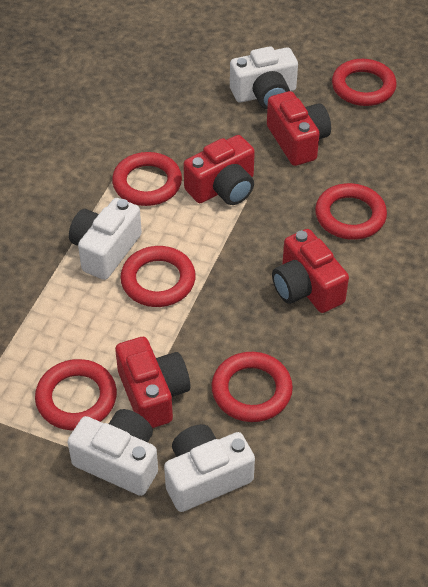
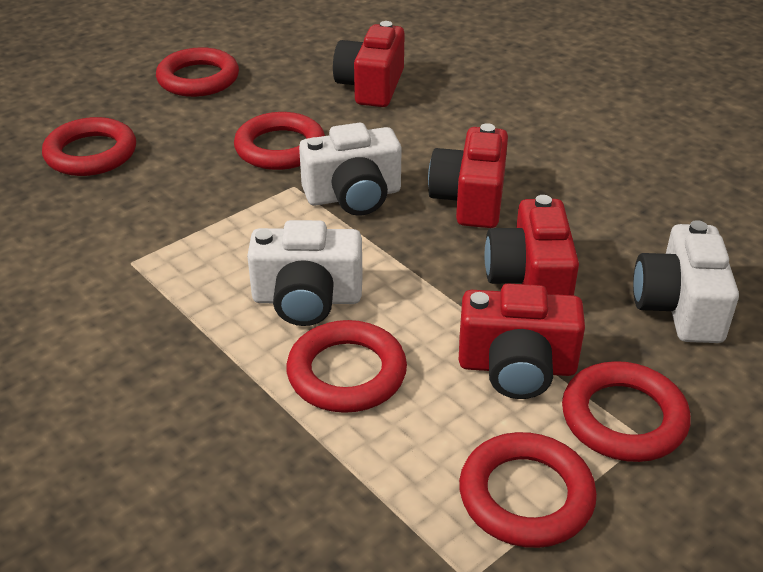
white camera: 4 -> 3

